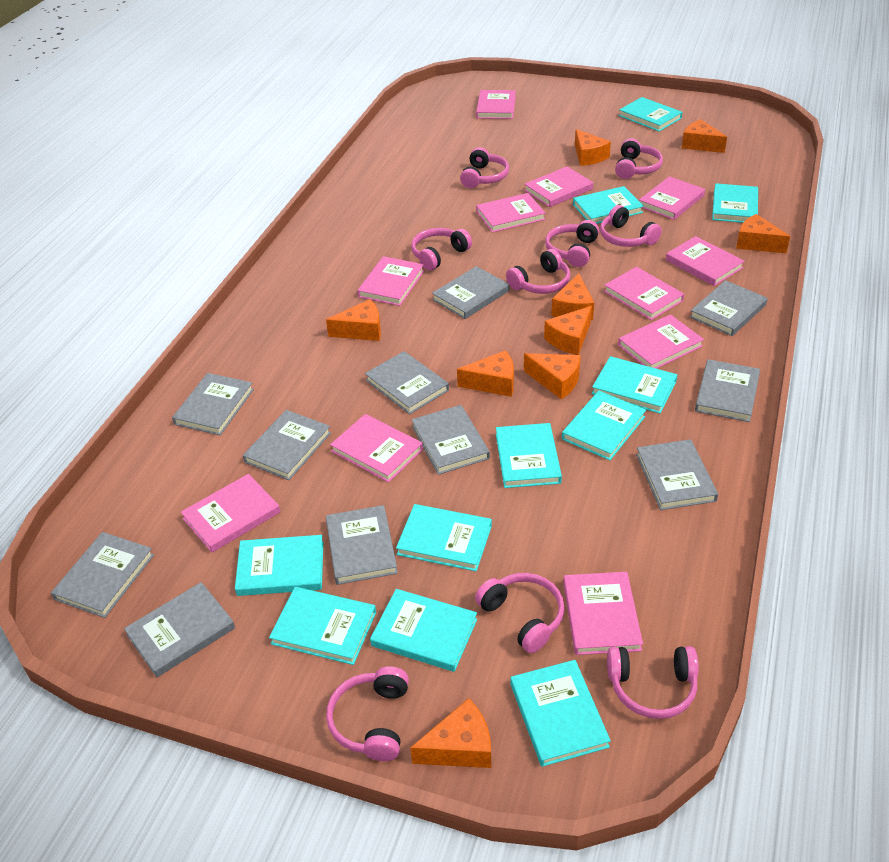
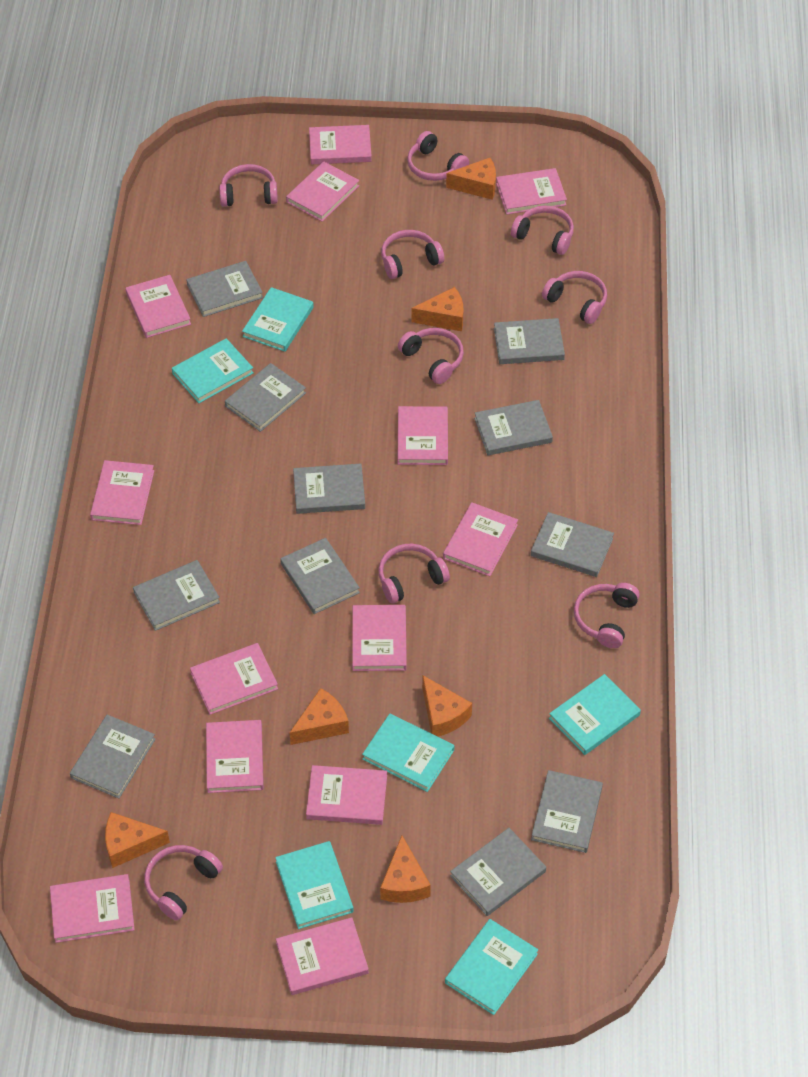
orange cheese: 9 -> 6
pink book: 11 -> 13
turquoise book: 11 -> 6

